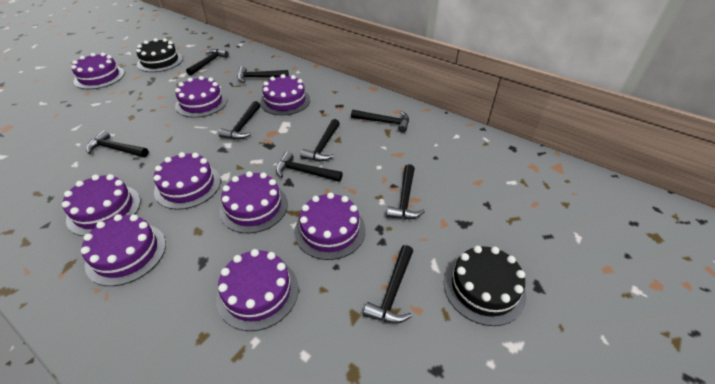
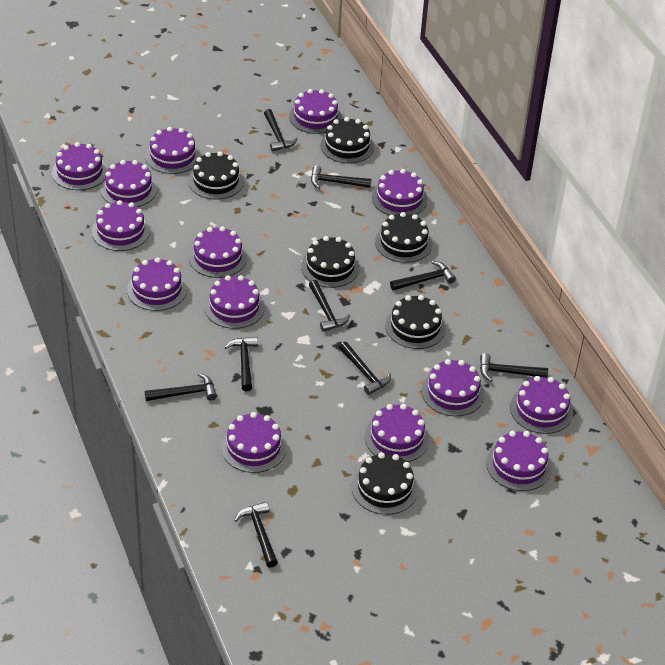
black cake: 2 -> 6
purple cake: 9 -> 14

